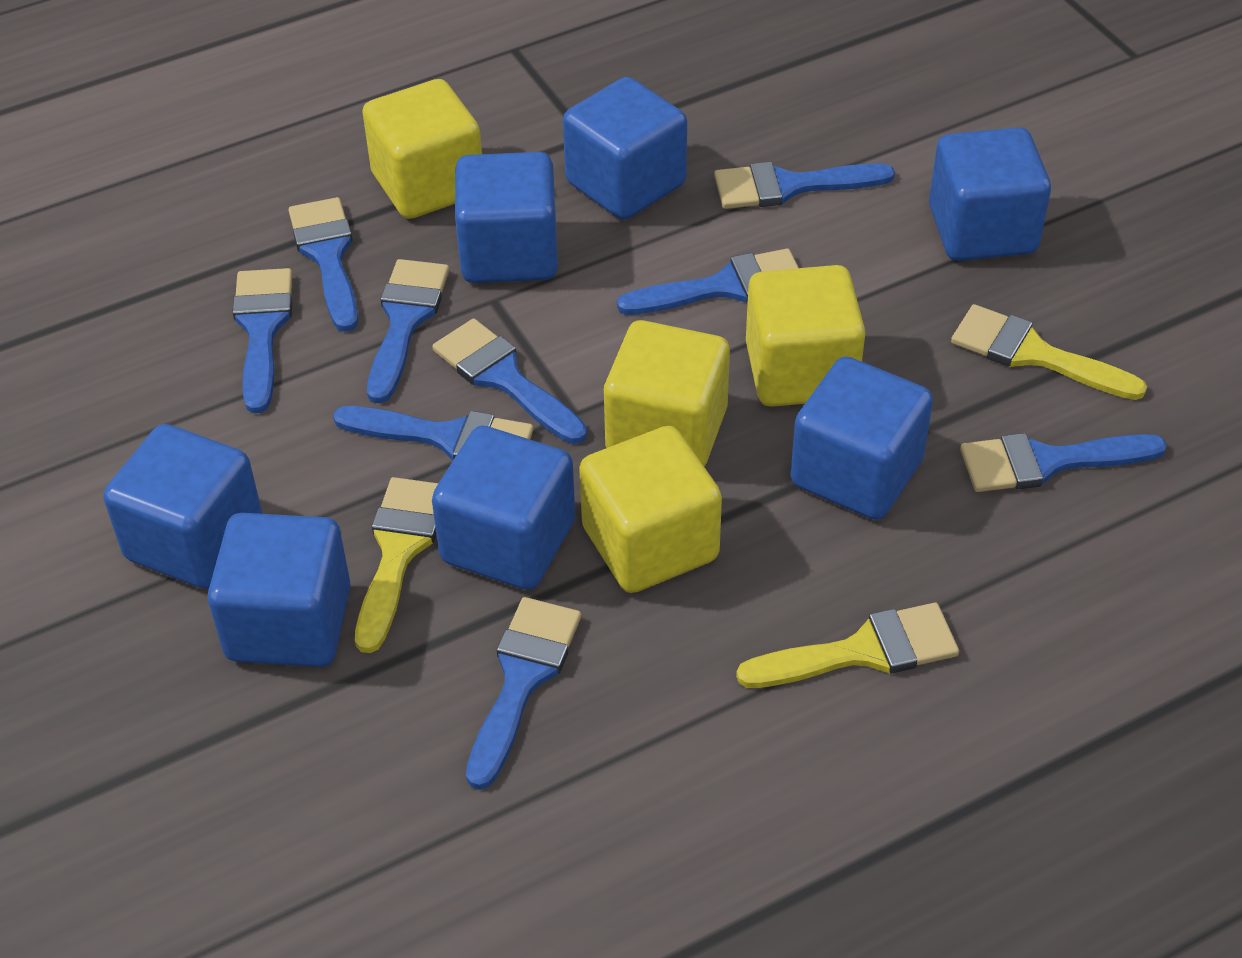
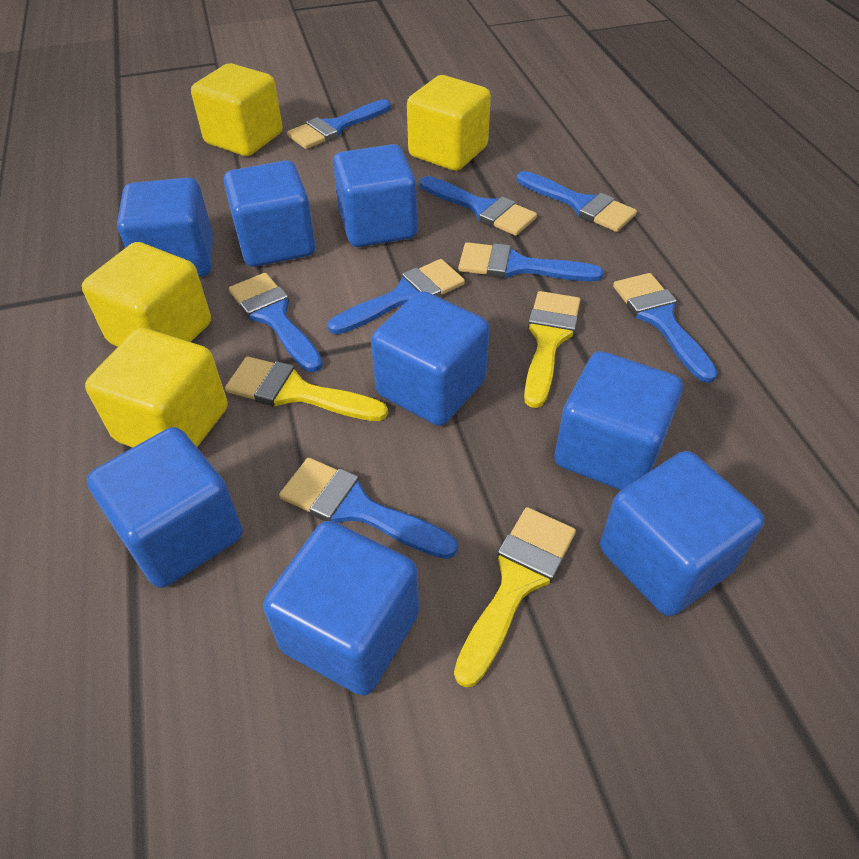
blue brush: 9 -> 8
blue cube: 7 -> 8

